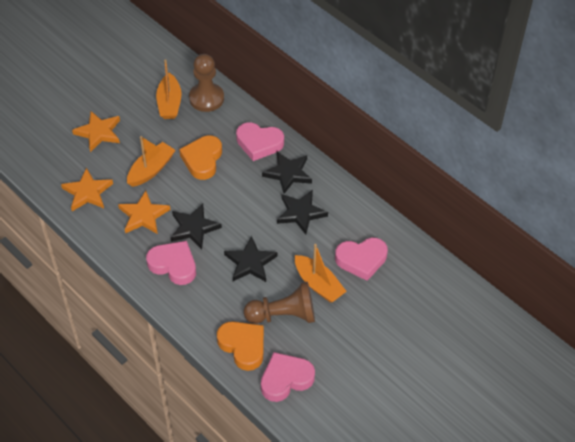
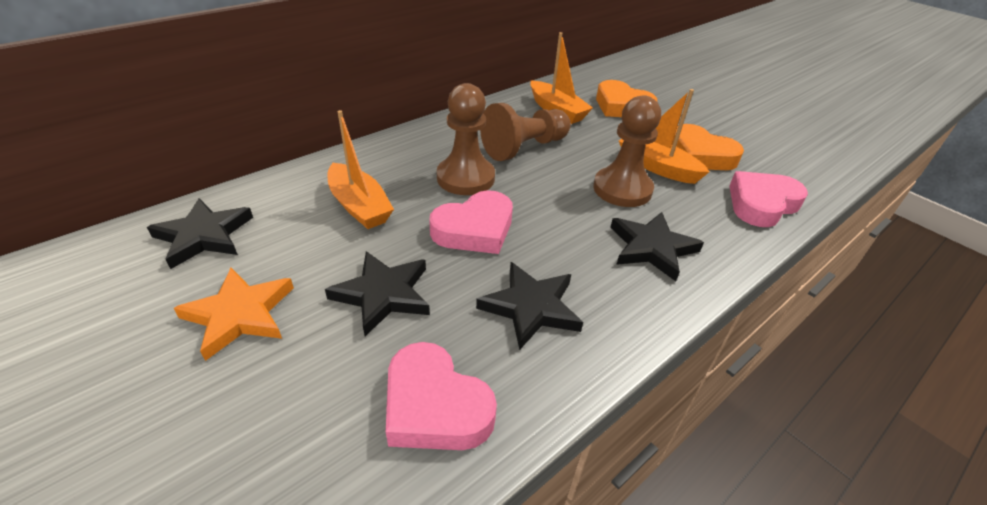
brown pawn: 2 -> 3
orange star: 3 -> 1
pink heart: 4 -> 3

